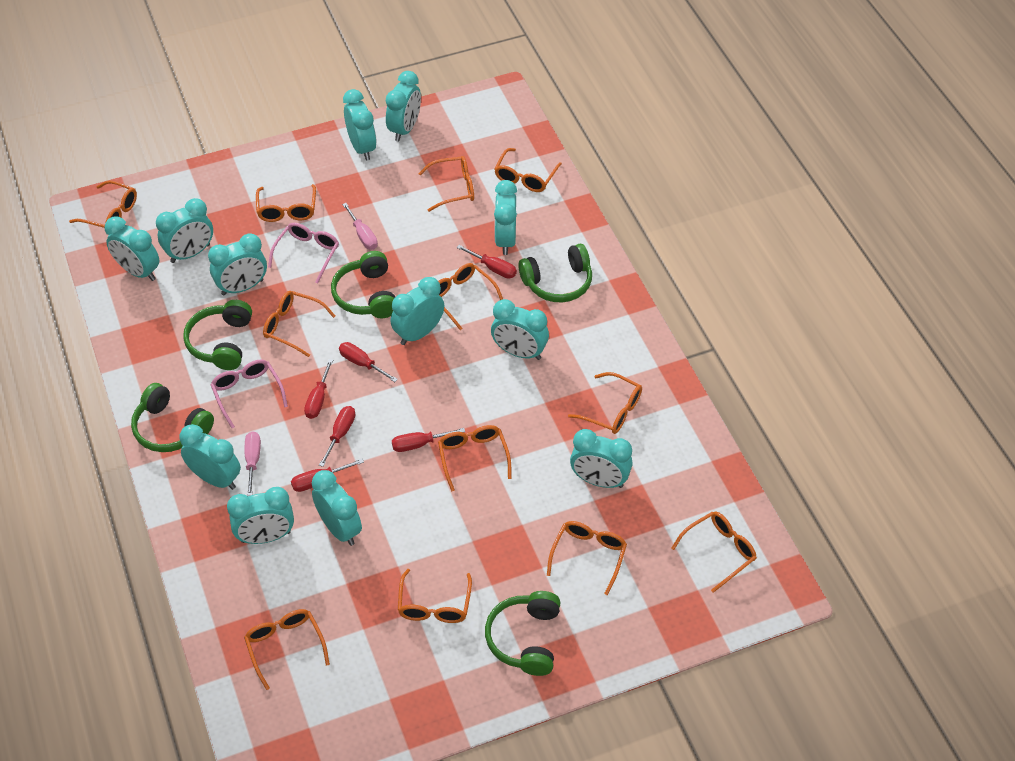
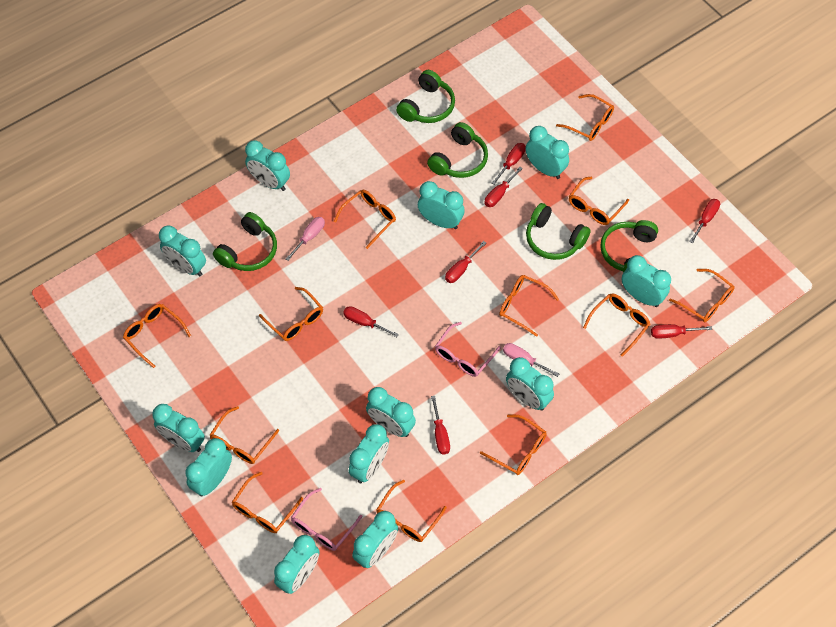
red screwdriver: 6 -> 7

